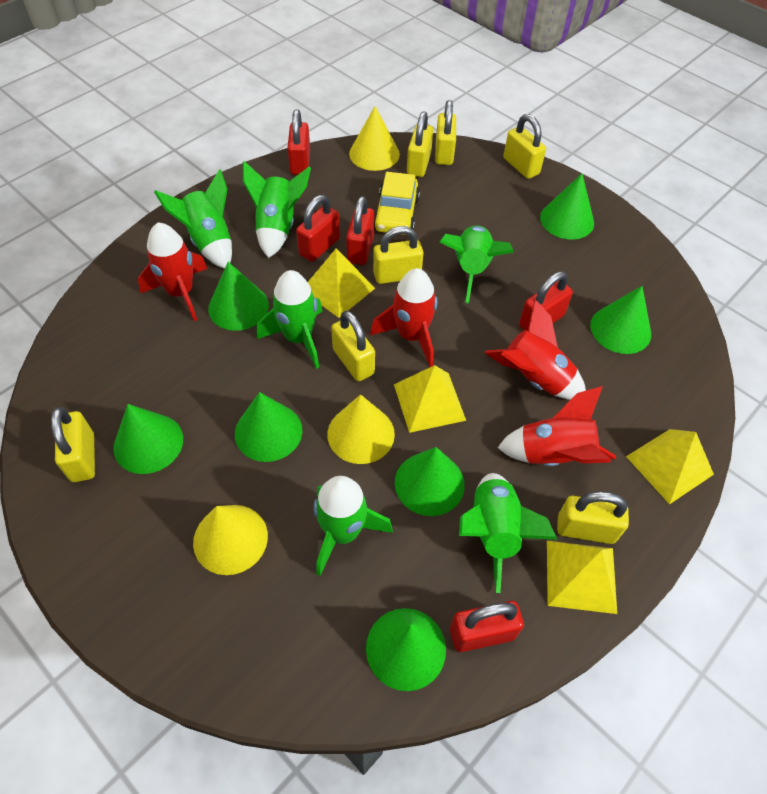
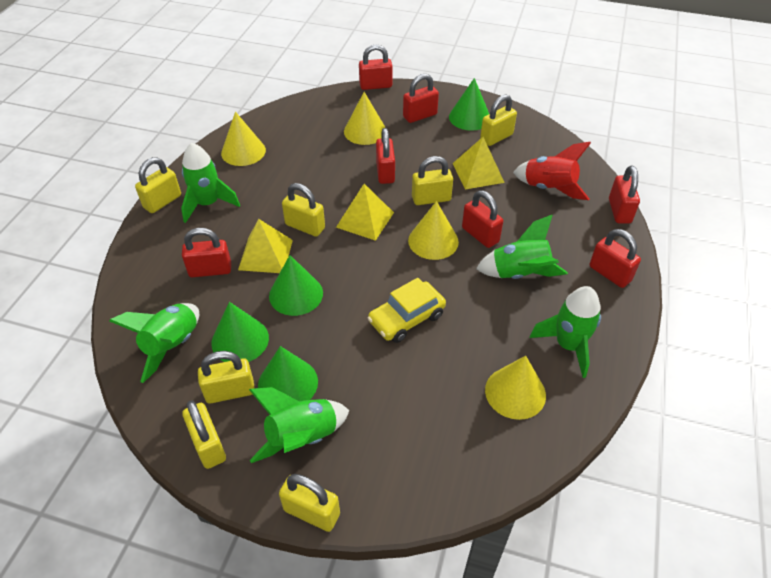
green cone: 7 -> 4
green rocket: 6 -> 5
red padlock: 5 -> 7
red rocket: 4 -> 1
yellow cone: 3 -> 4
yellow pyramid: 4 -> 3

